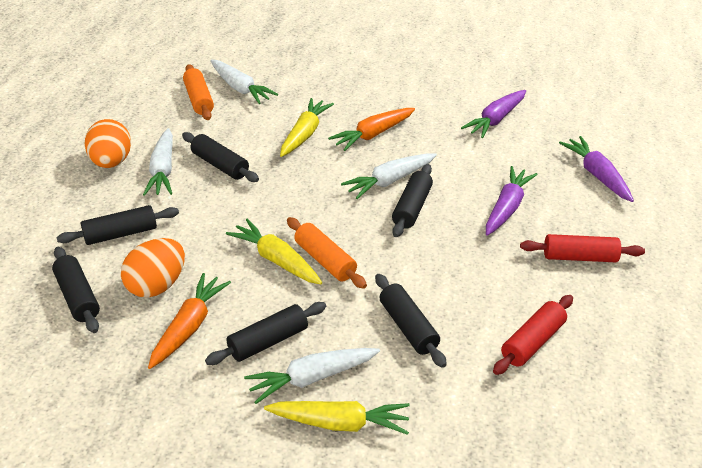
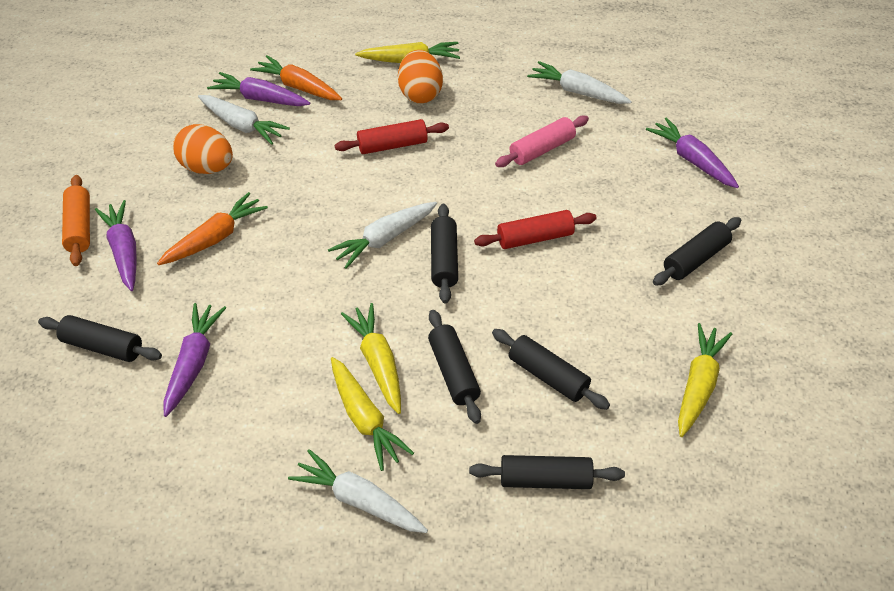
orange rolling pin: 2 -> 1
pink rolling pin: 0 -> 1
purple carrot: 3 -> 4
yellow carrot: 3 -> 4

